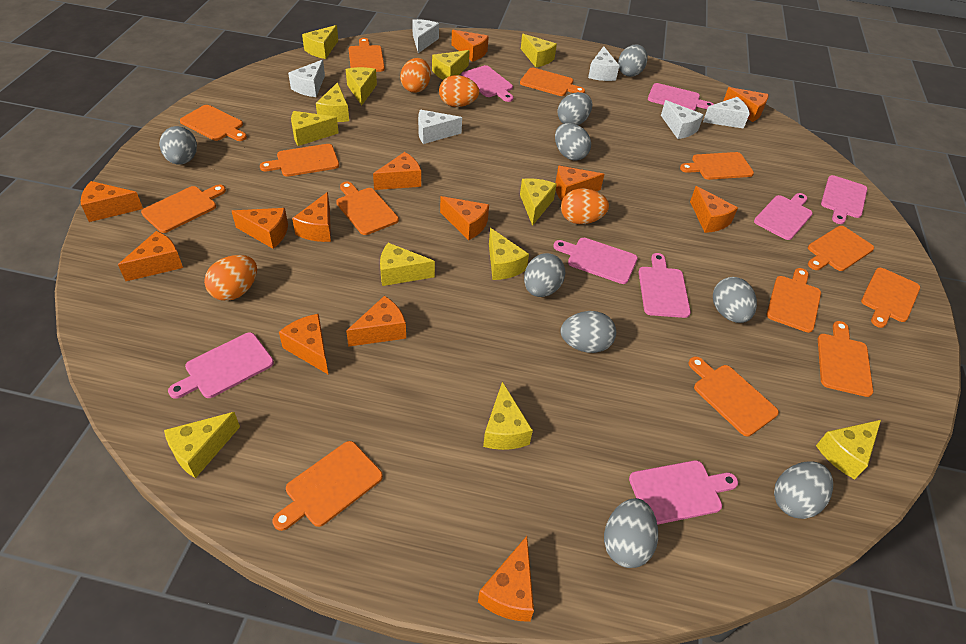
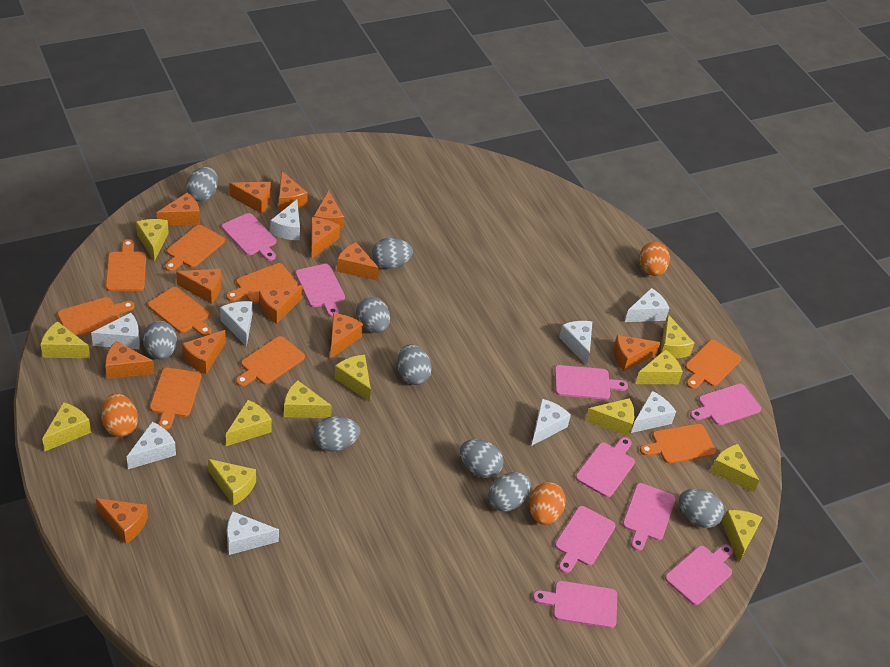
orange cutting board: 13 -> 9
orange egg: 4 -> 3
pink cutting board: 8 -> 9
white cheese: 6 -> 9

